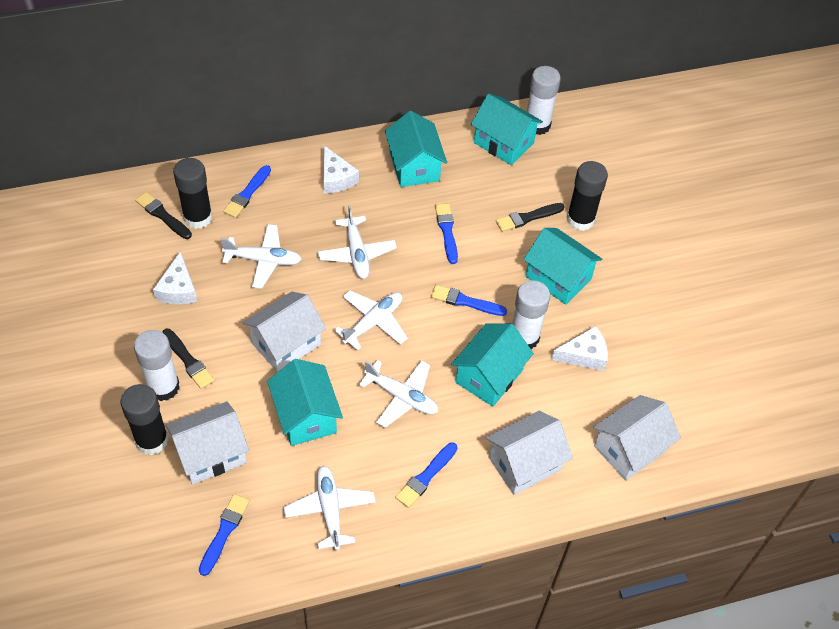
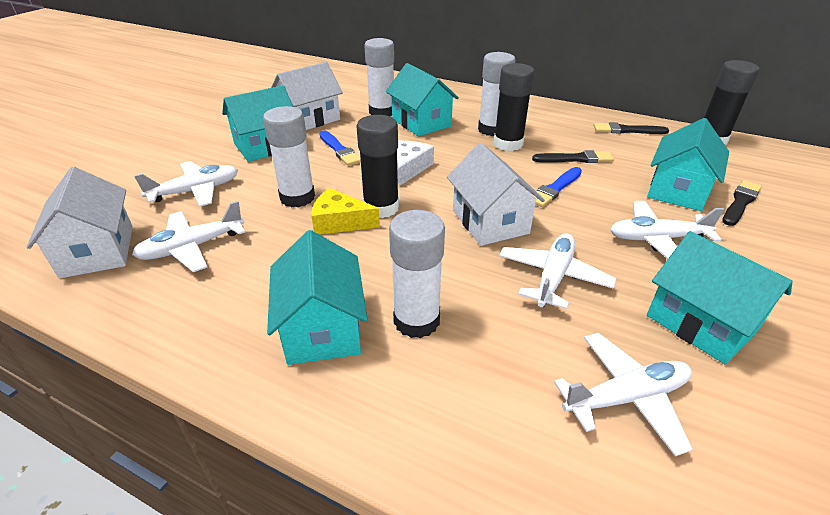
blue brush: 5 -> 2
white cheese: 3 -> 1
white glue stick: 3 -> 4
white house: 4 -> 3
yellow cheese: 0 -> 1

